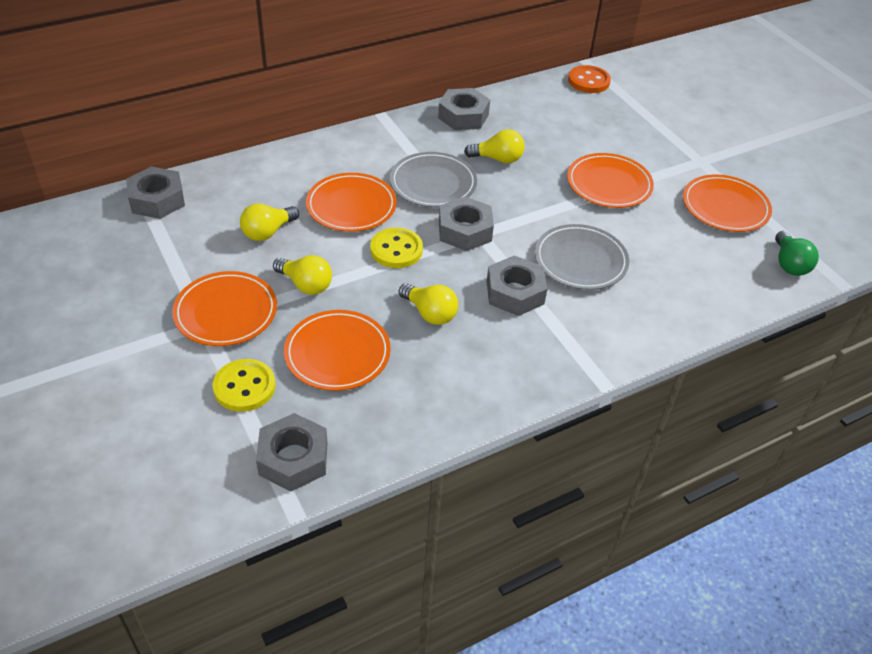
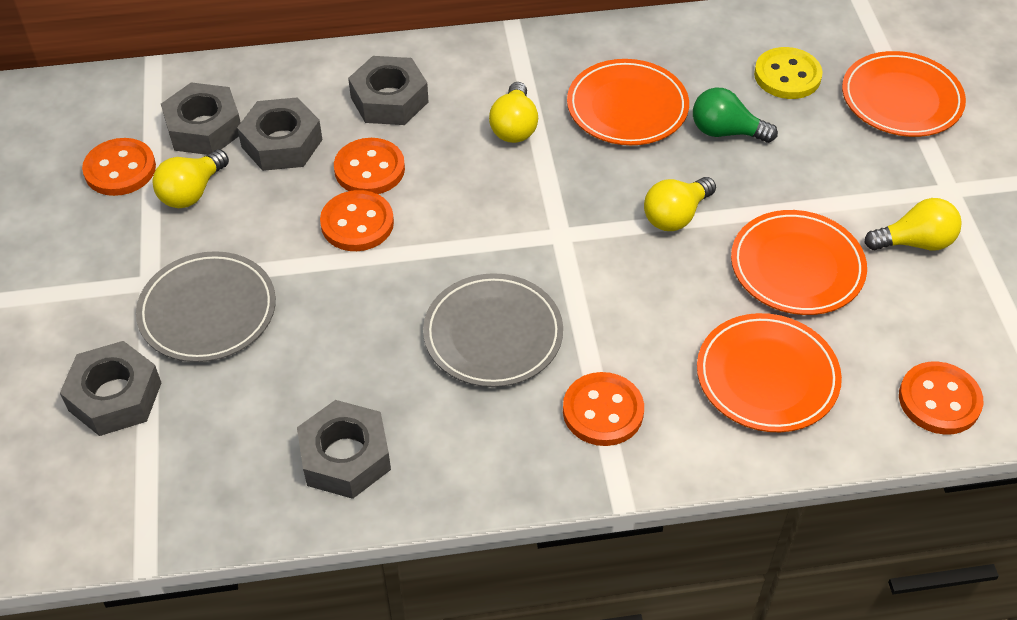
orange button: 1 -> 5
orange plate: 5 -> 4
yellow button: 2 -> 1

